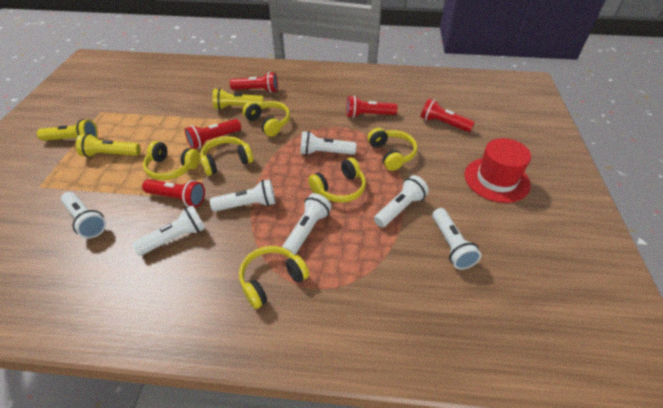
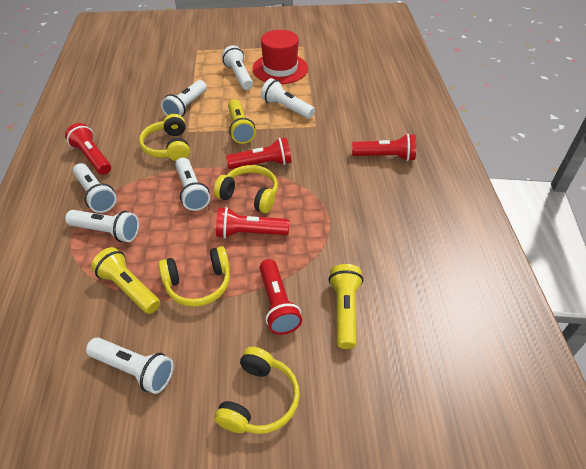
yellow headphones: 6 -> 4

